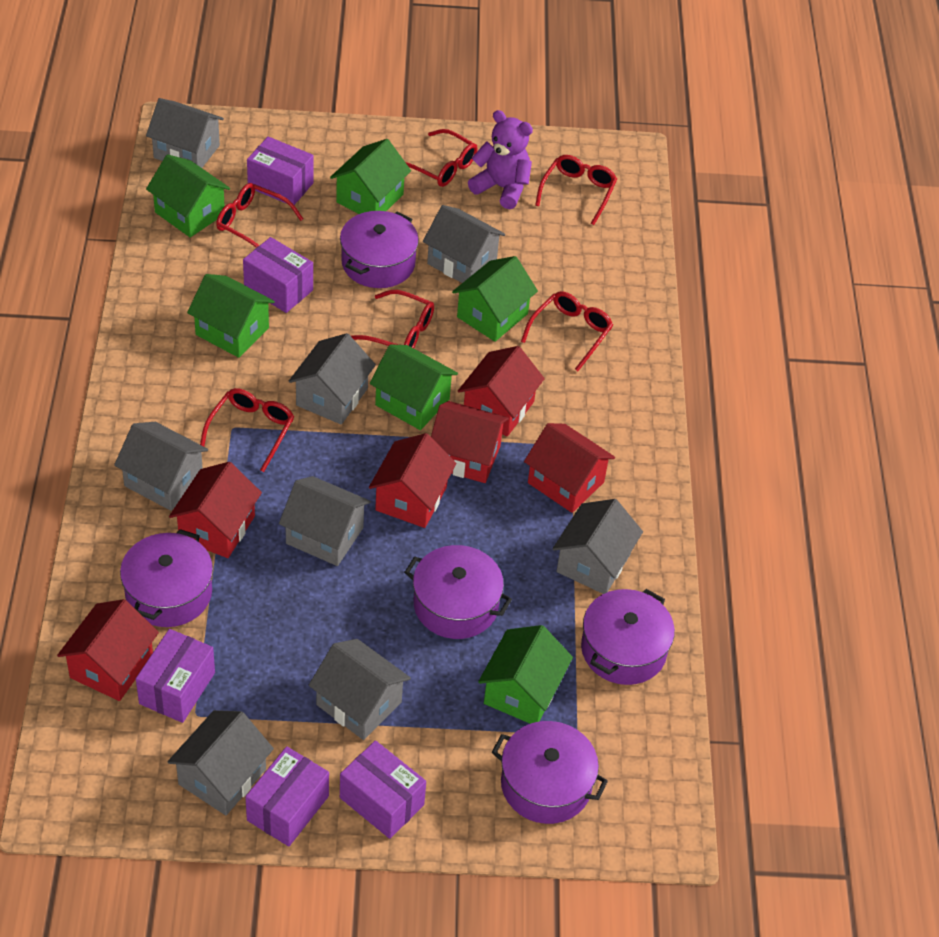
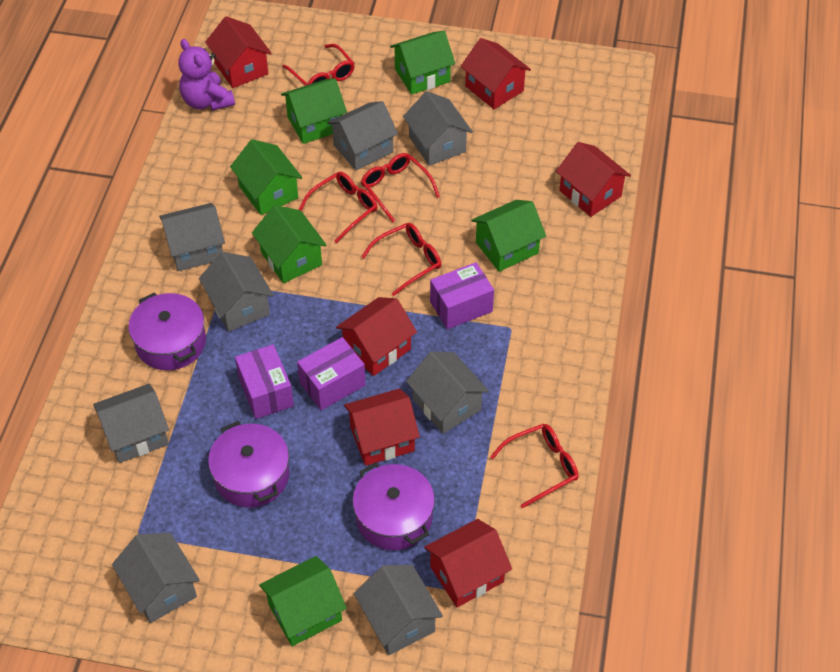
purple box: 5 -> 3
purple pot: 5 -> 3
red glasses: 6 -> 5

